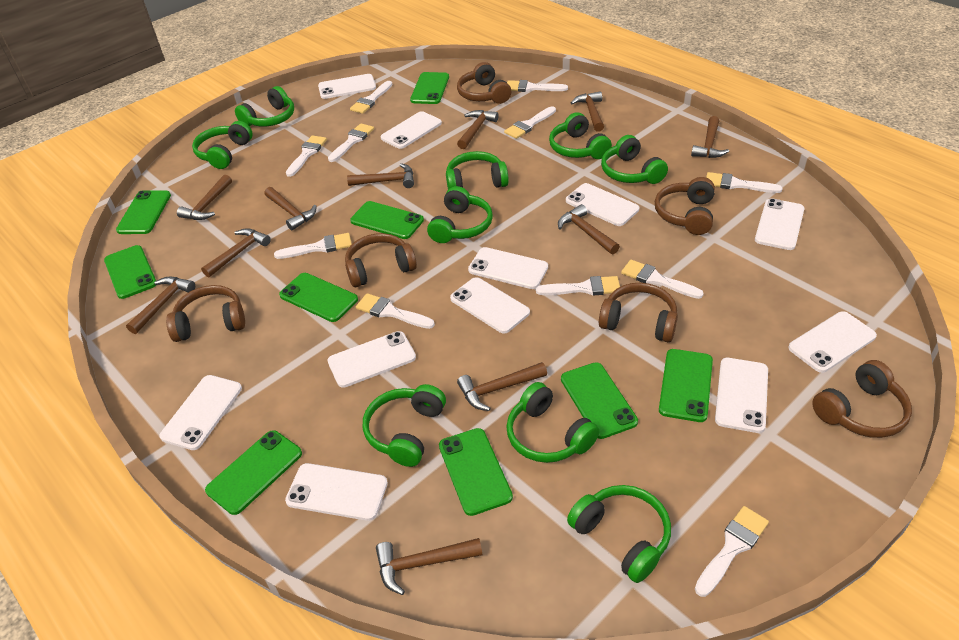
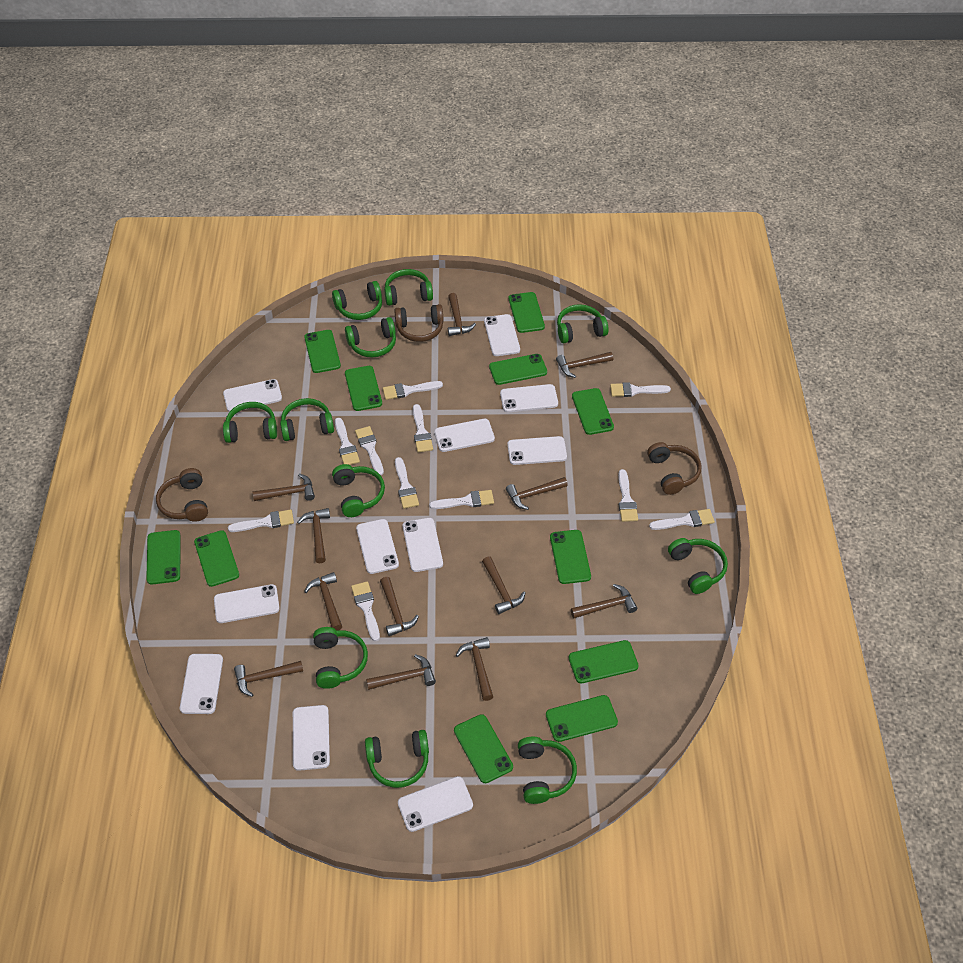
brown hammer: 11 -> 12
brown headphones: 6 -> 3
green headphones: 9 -> 11
green phone: 9 -> 11

